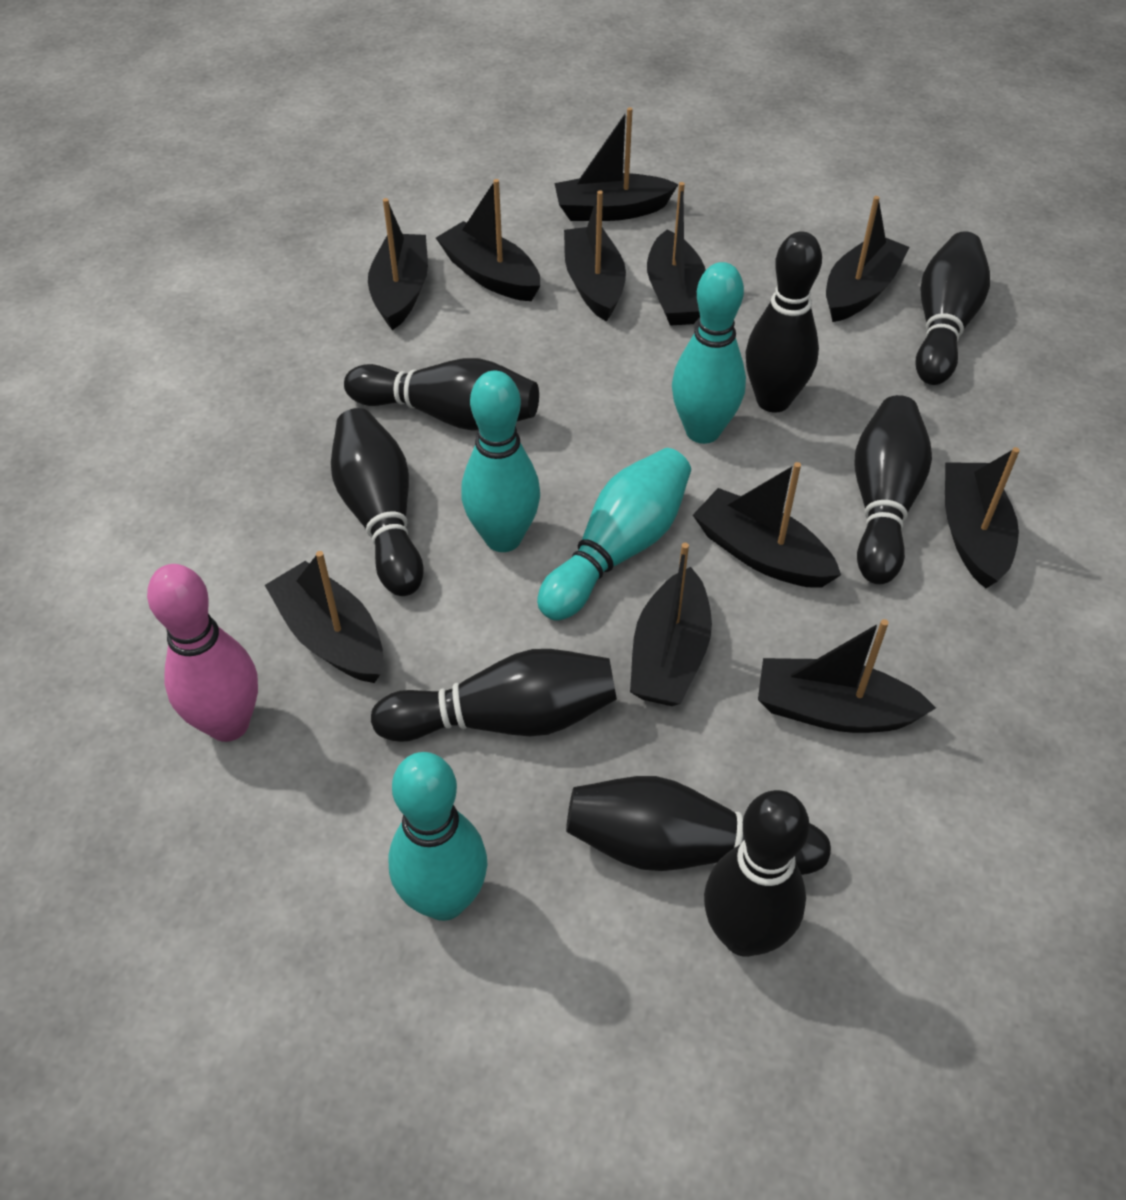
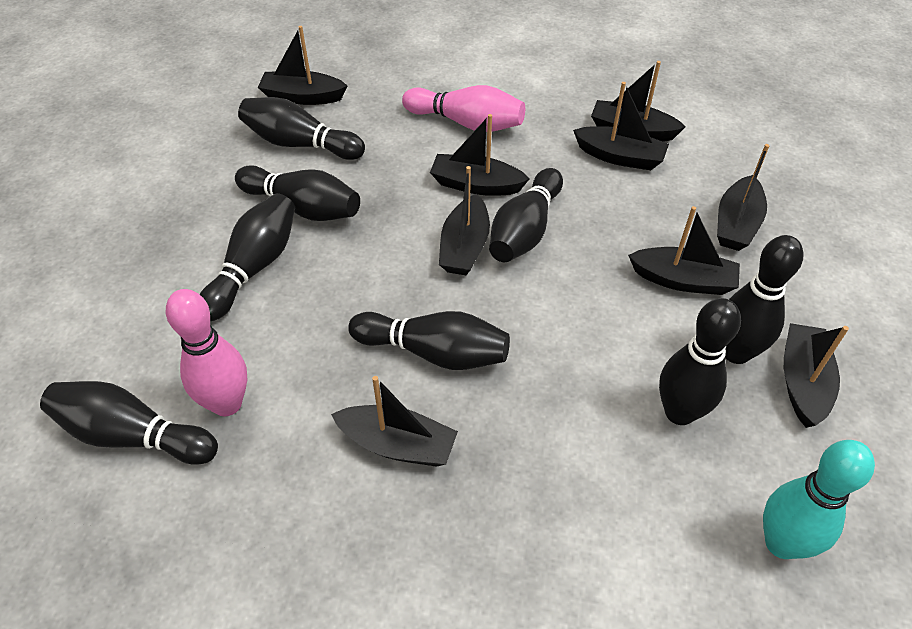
black boat: 11 -> 9
pink bowling pin: 1 -> 2
turquoise bowling pin: 4 -> 1

